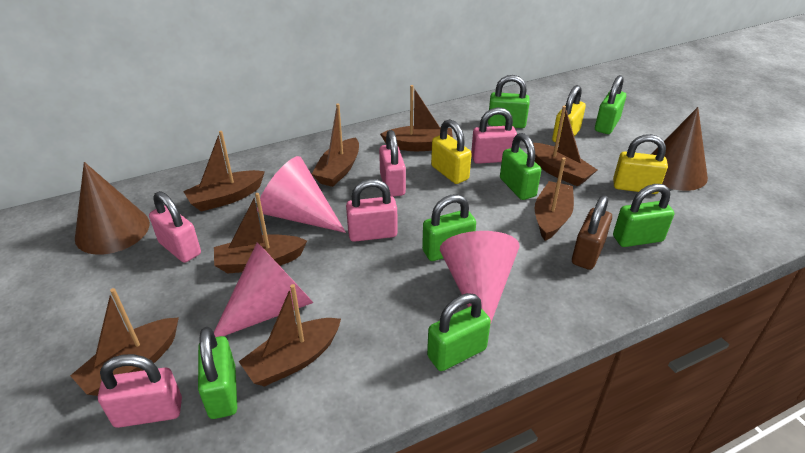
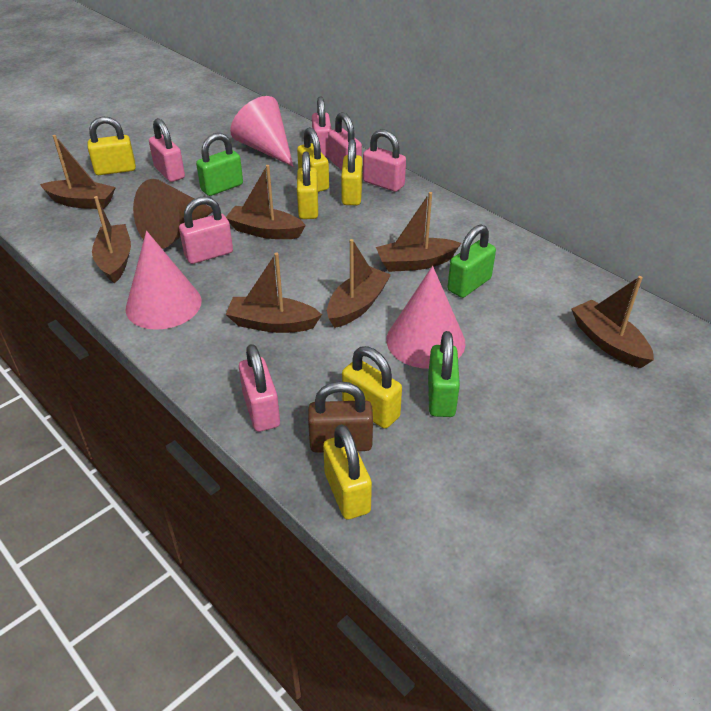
brown boat: 8 -> 7
brown cone: 2 -> 1
green padlock: 7 -> 3
pink padlock: 5 -> 6
yellow padlock: 3 -> 6

